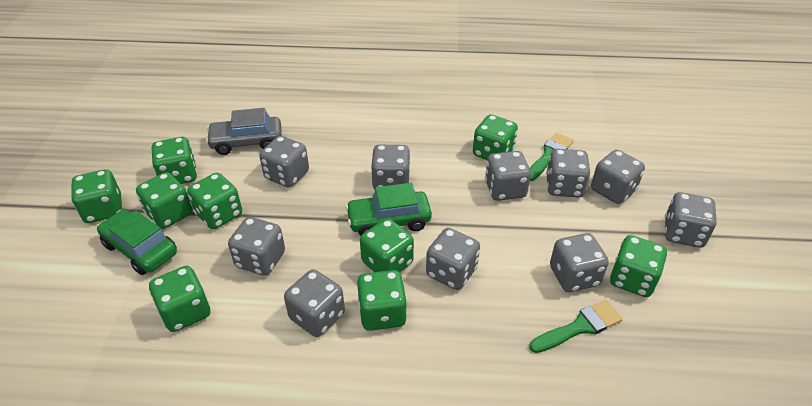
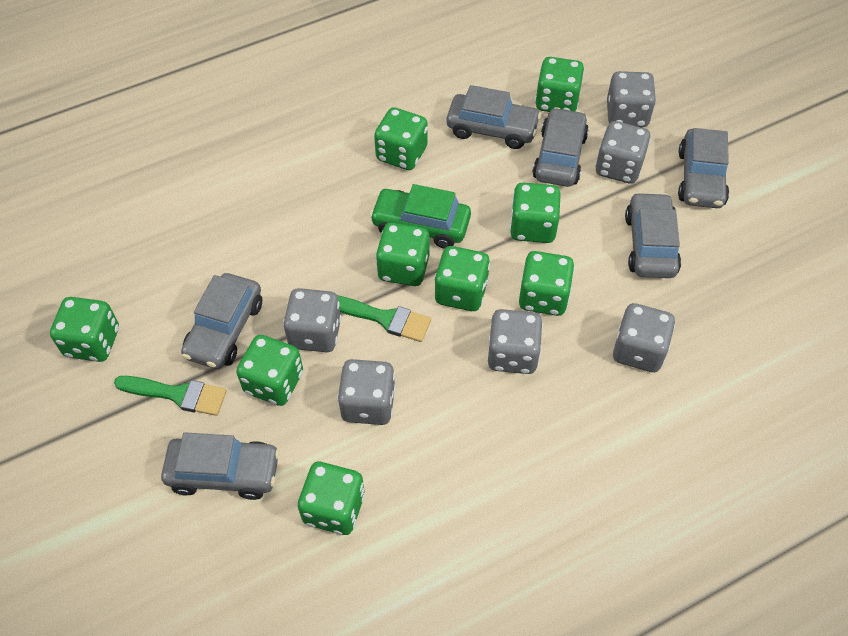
green car: 2 -> 1
grey car: 1 -> 6
grey dice: 10 -> 6

